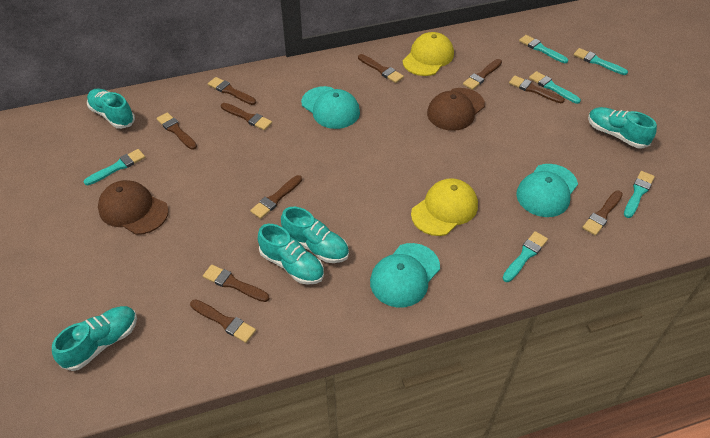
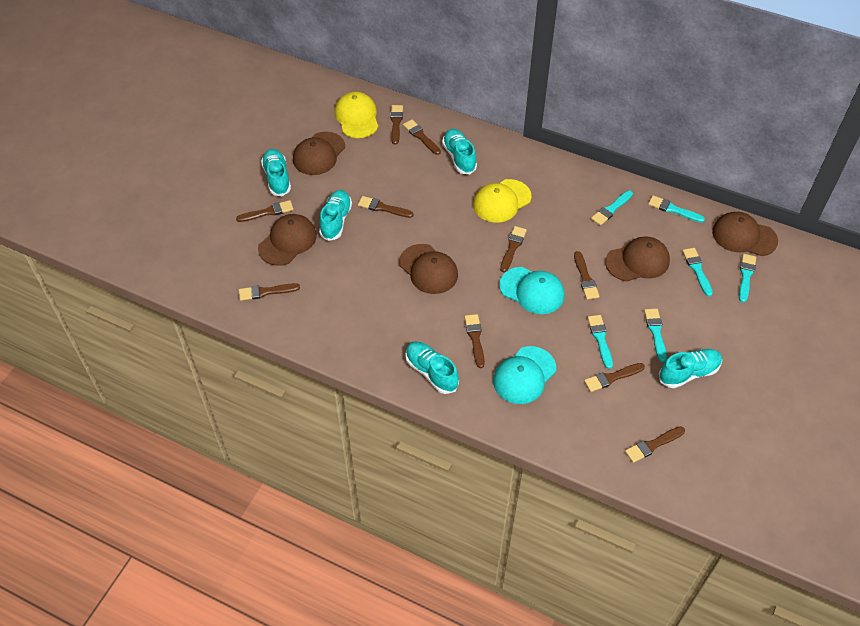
brown cap: 2 -> 5
turquoise cap: 3 -> 2

